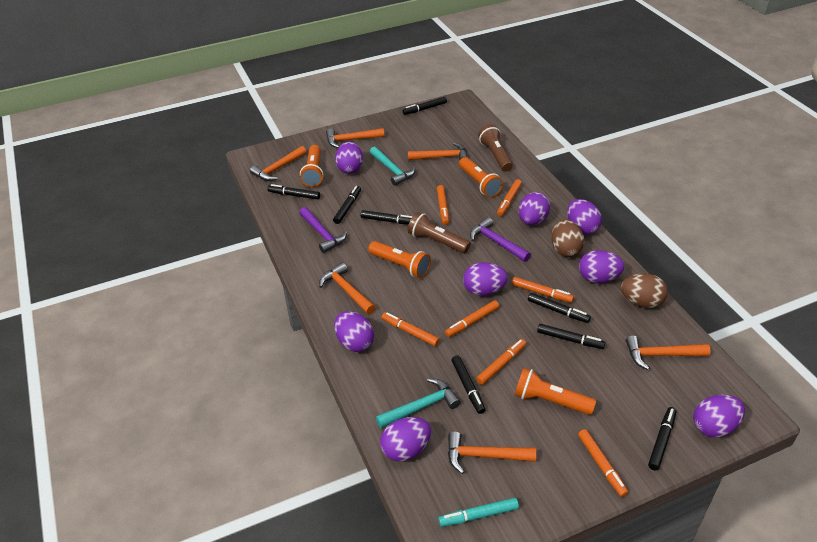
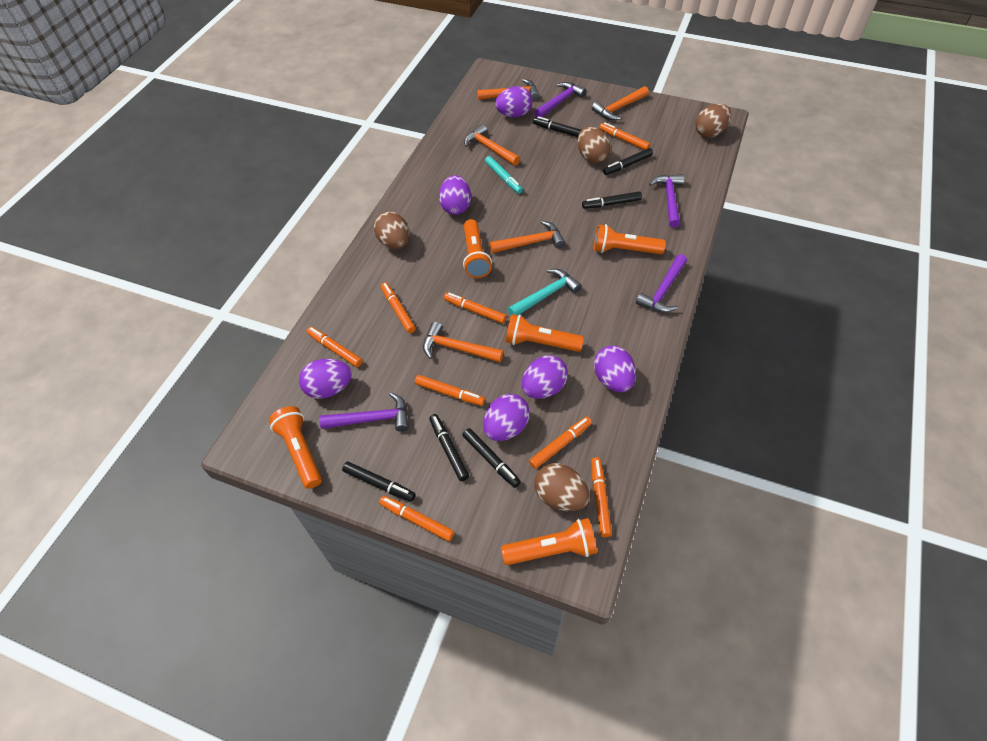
black marker: 8 -> 6
brown egg: 2 -> 4
brown flashlight: 2 -> 0
orange flashlight: 4 -> 5
orange hammer: 6 -> 5
orange marker: 7 -> 8
purple egg: 8 -> 6
purple hammer: 2 -> 4
turquoise hammer: 2 -> 1

